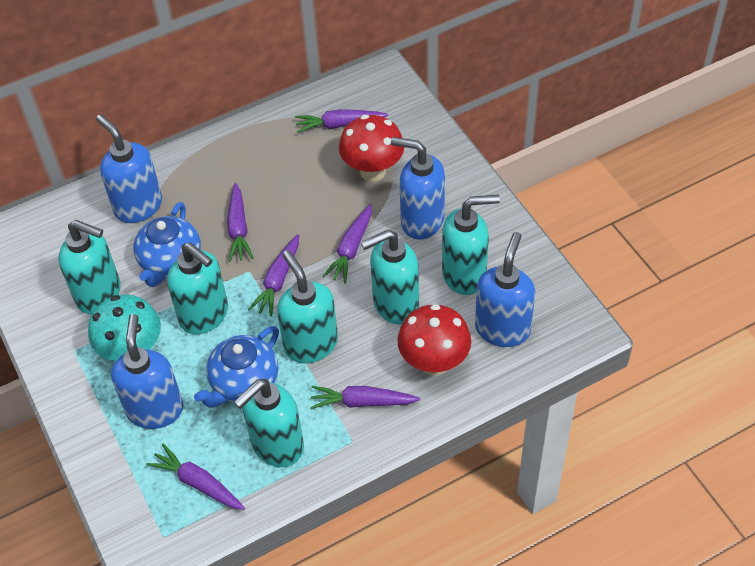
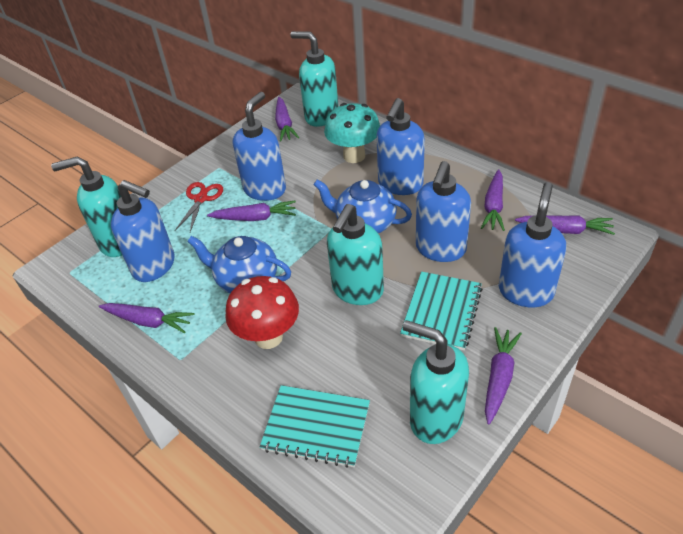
blue soap dispenser: 4 -> 5
red mushroom: 2 -> 1
red scissors: 0 -> 1
turquoise notebook: 0 -> 2
turquoise soap dispenser: 6 -> 4

